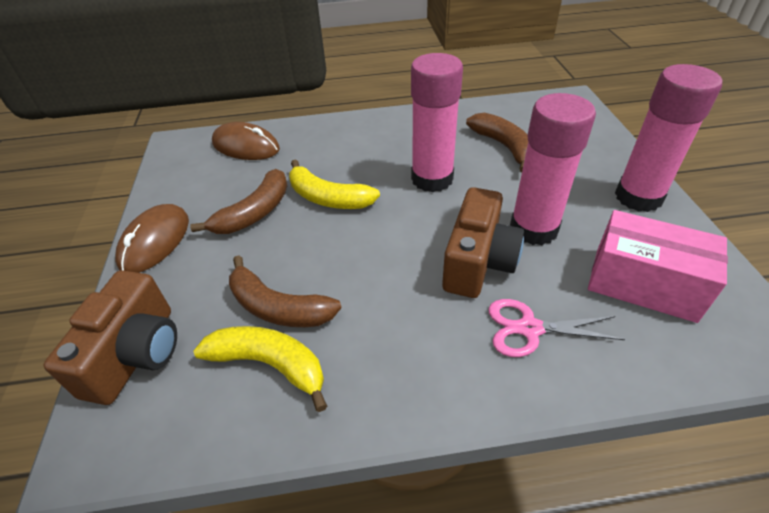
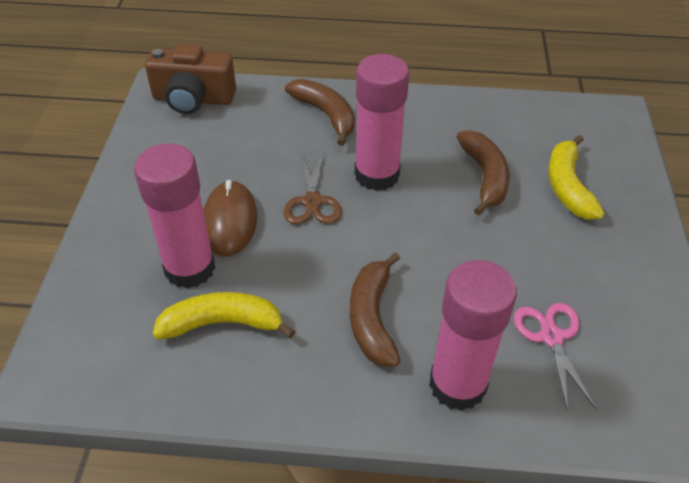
brown camera: 2 -> 1
brown mouse: 2 -> 1
brown scissors: 0 -> 1
pink box: 1 -> 0

